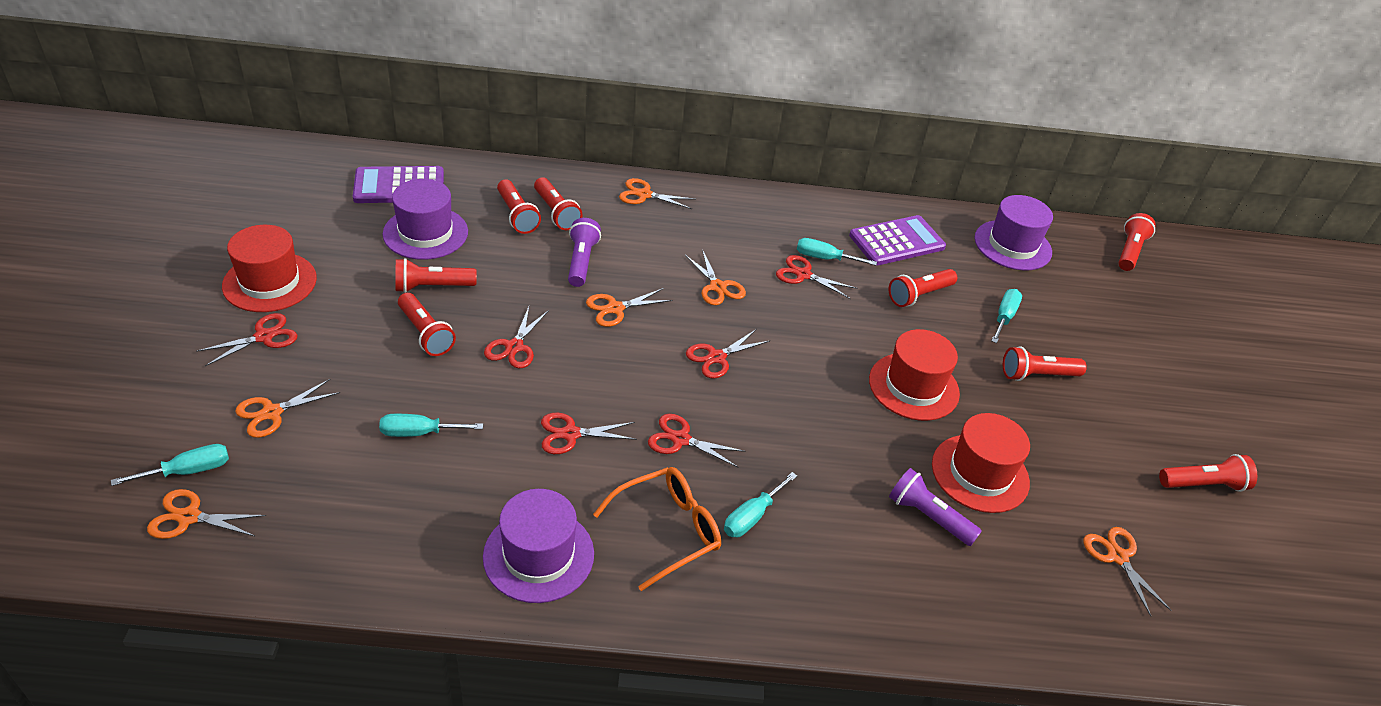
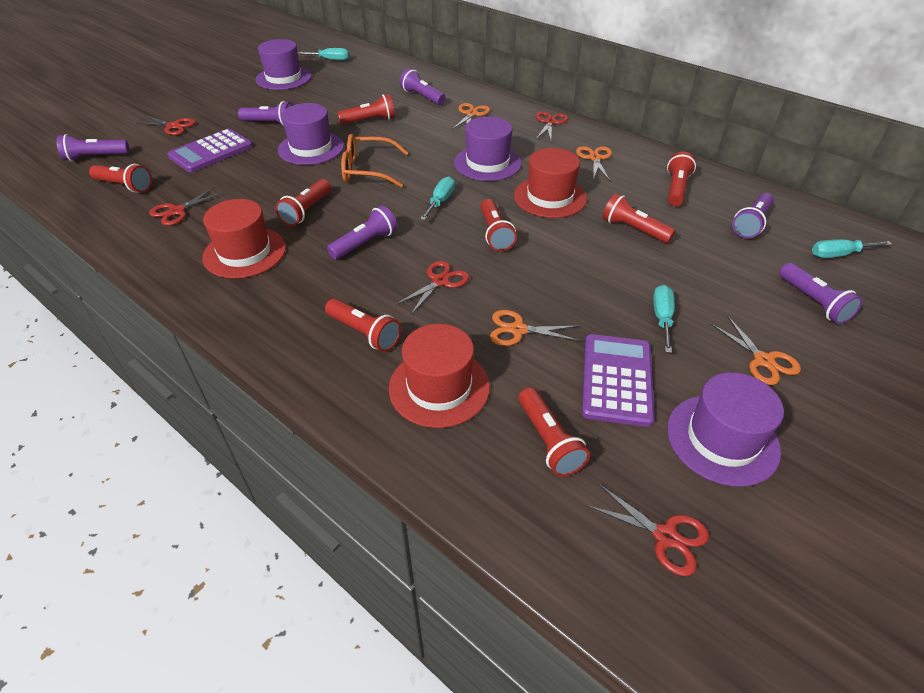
orange scissors: 6 -> 4
purple flashlight: 2 -> 6
purple hat: 3 -> 4
red scissors: 6 -> 5
turquoise screwdriver: 5 -> 4

